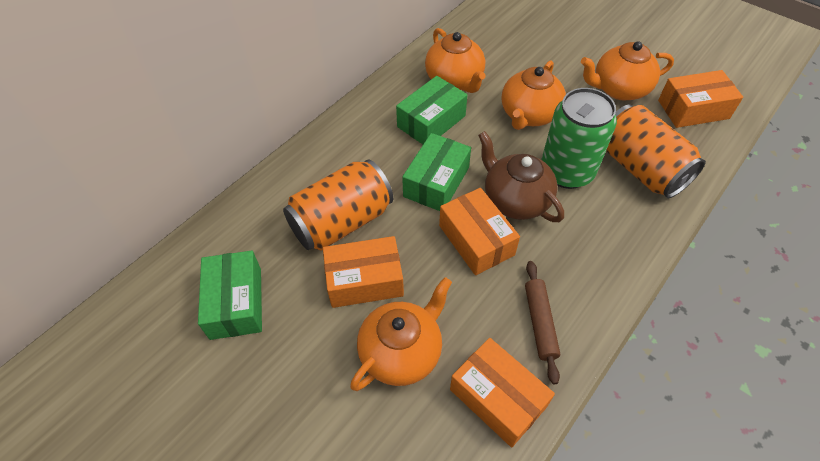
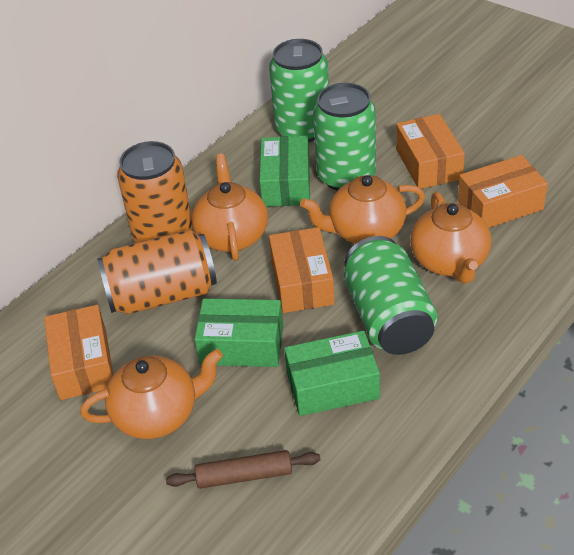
brown teapot: 1 -> 0
green can: 1 -> 3

